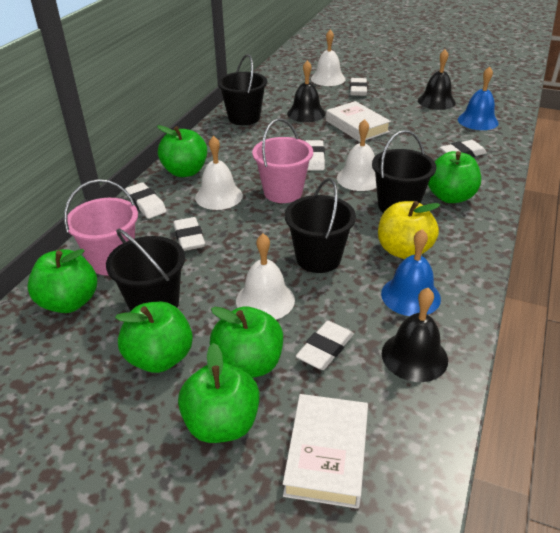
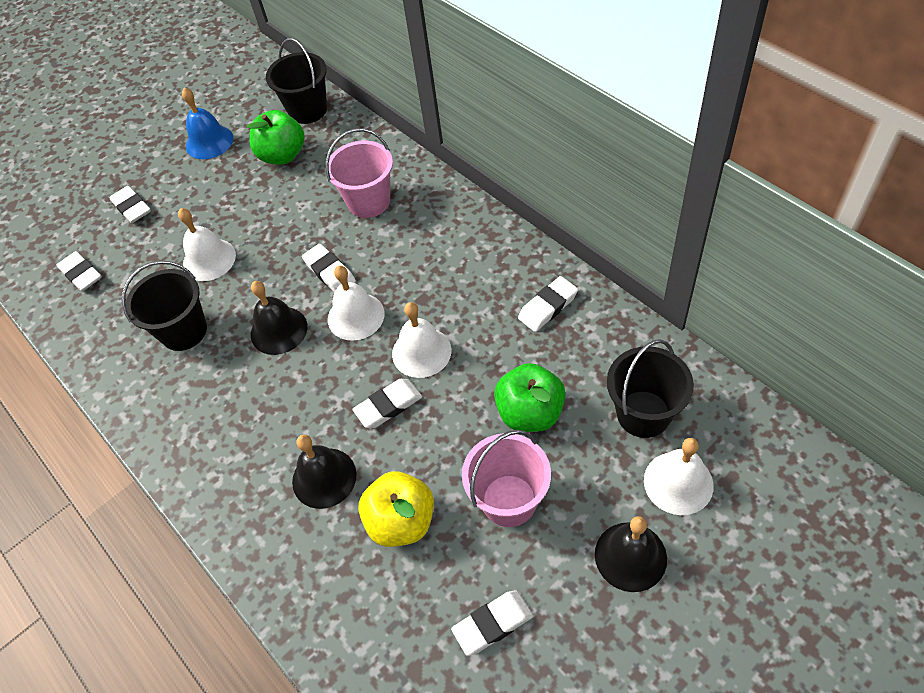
black bucket: 4 -> 3
blue bell: 2 -> 1
green apple: 6 -> 2
white book: 2 -> 0

